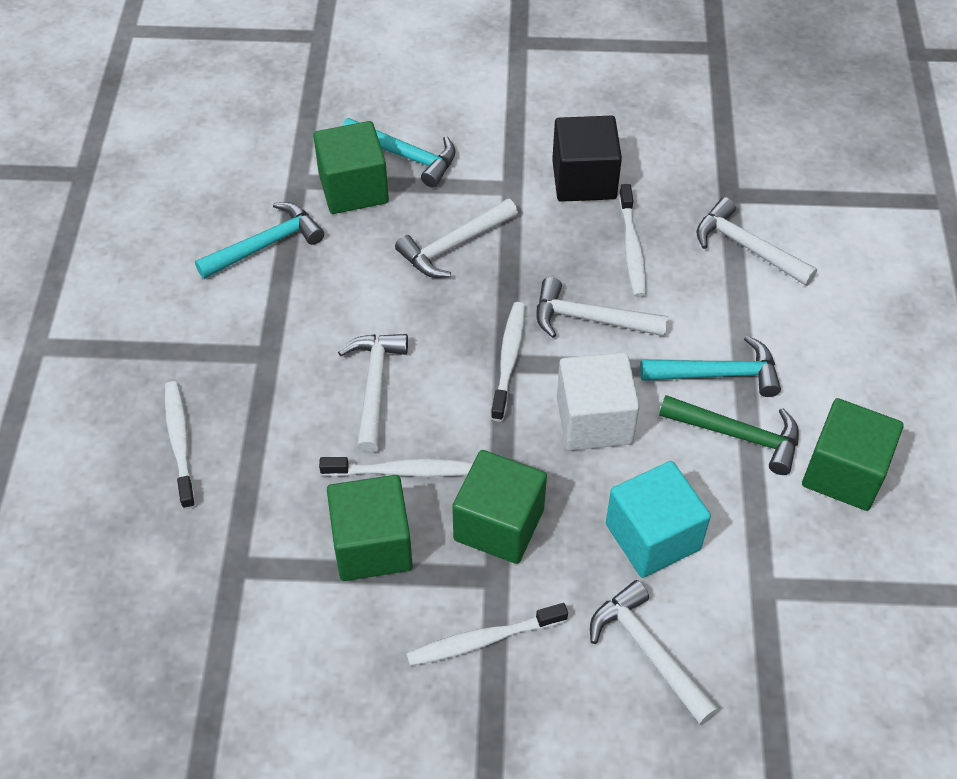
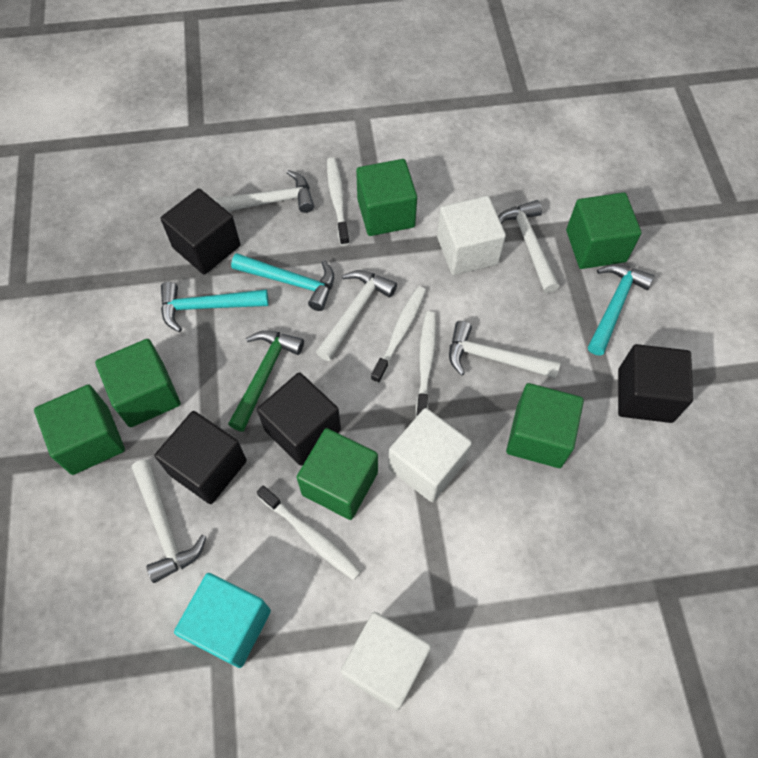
black cube: 1 -> 4
green cube: 4 -> 6
white cube: 1 -> 3
white toothbrush: 5 -> 4

